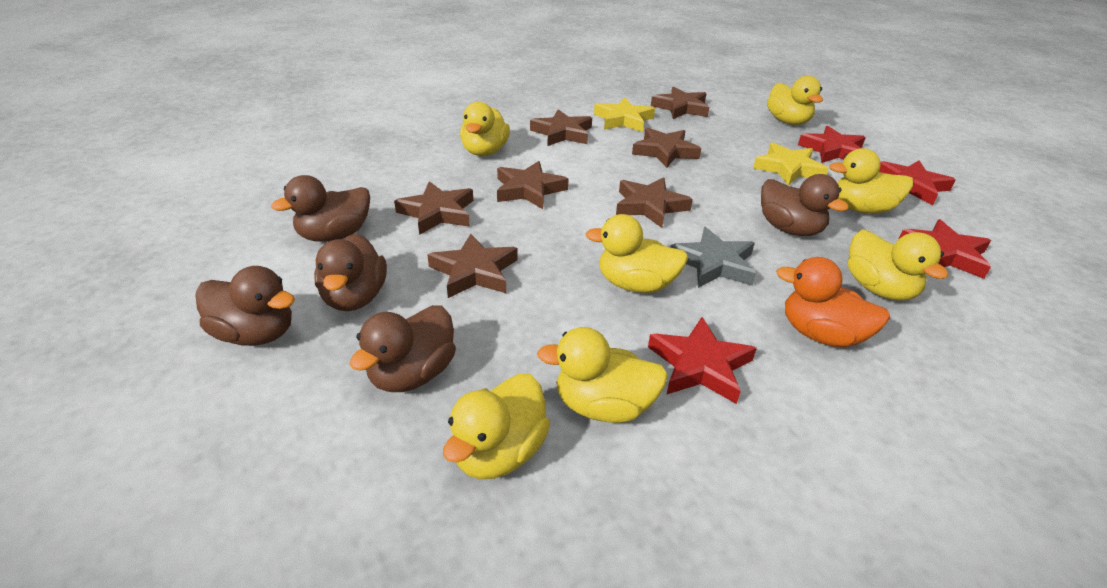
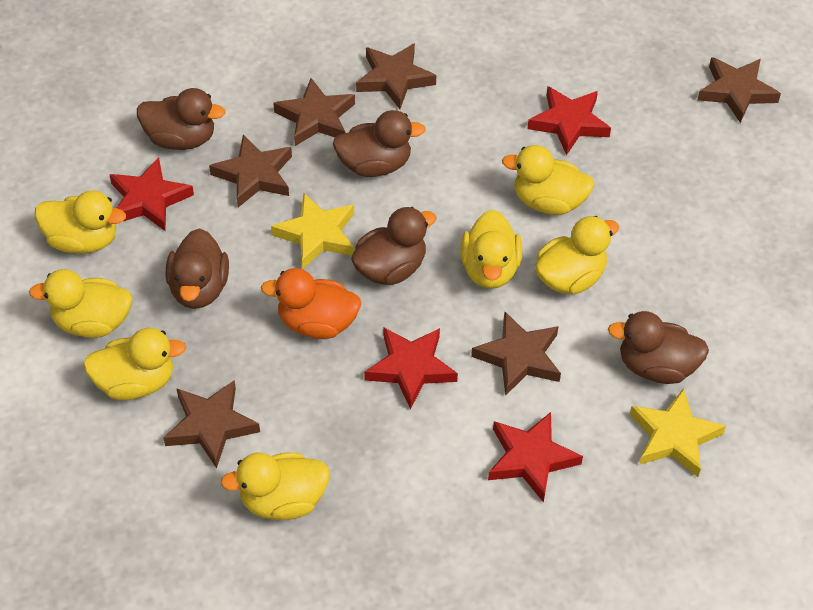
brown star: 7 -> 6
grey star: 1 -> 0

